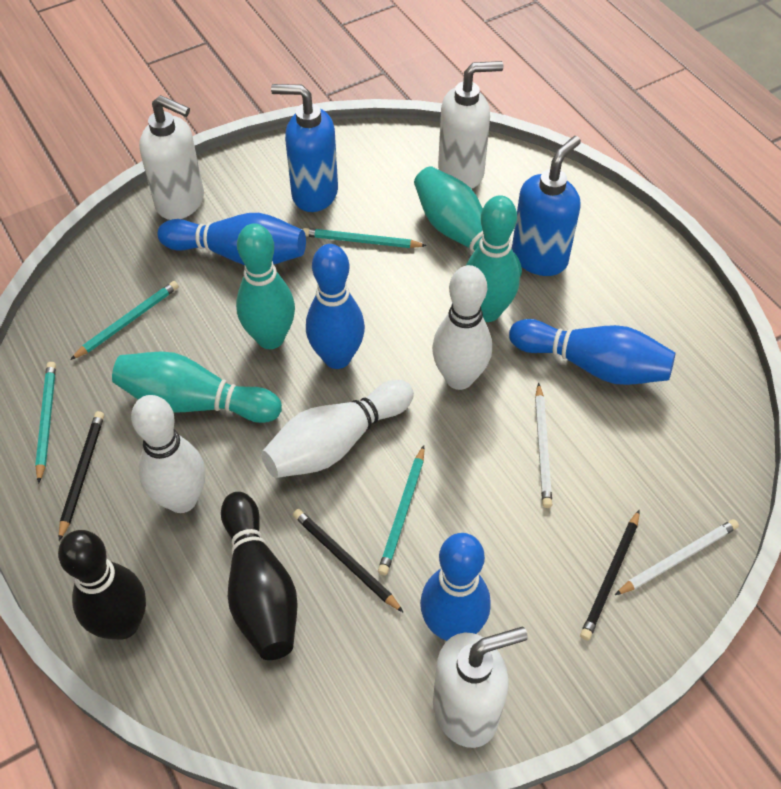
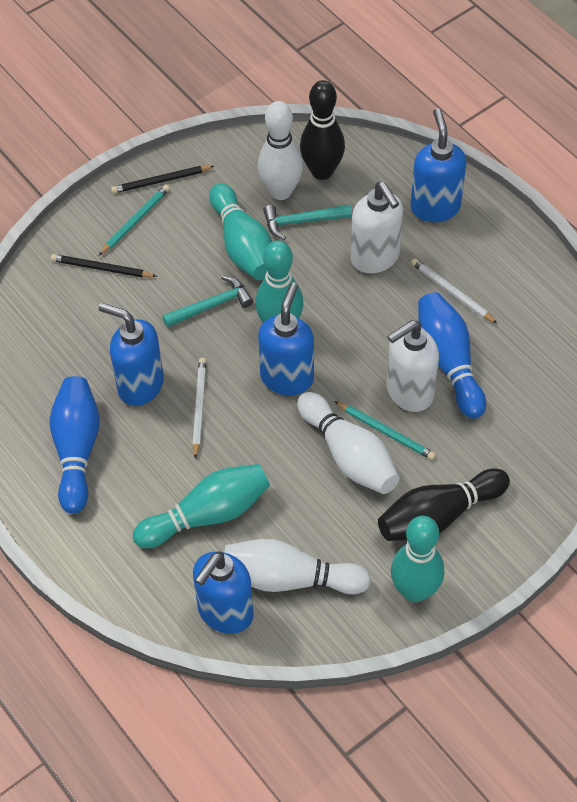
black pencil: 3 -> 2
blue bowling pin: 4 -> 2
blue soap dispenser: 2 -> 4
turquoise hammer: 0 -> 2
turquoise pencil: 4 -> 2
white soap dispenser: 3 -> 2

